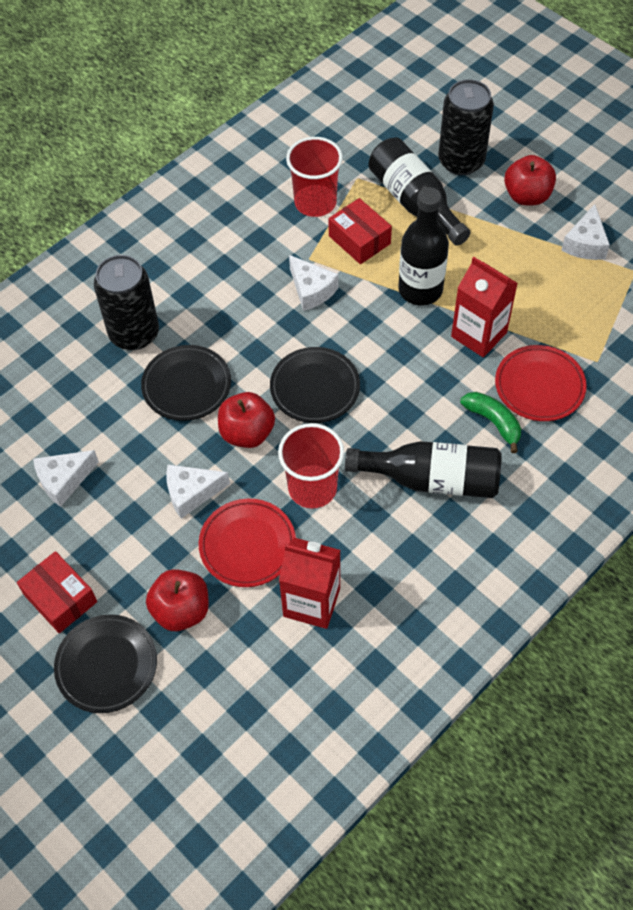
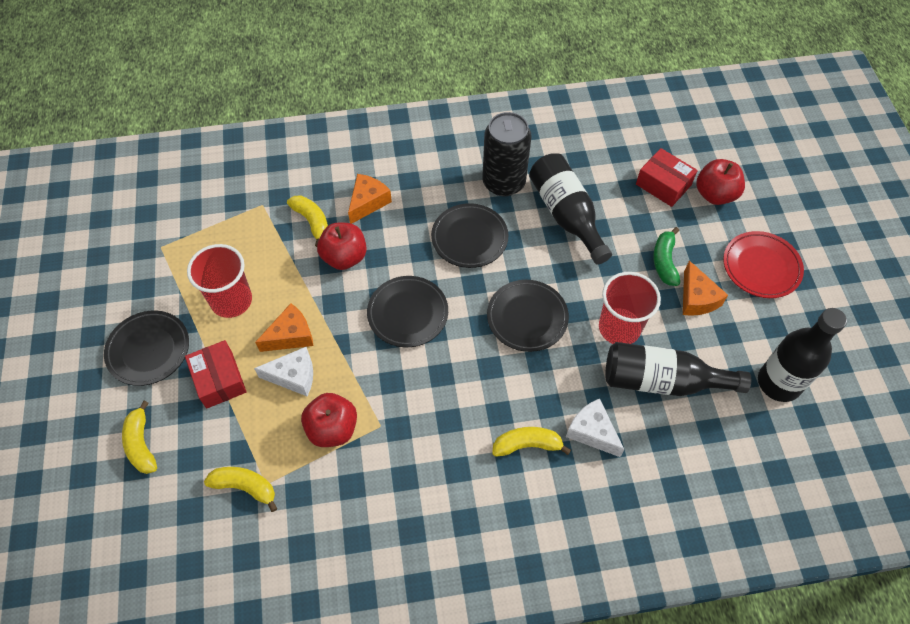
black can: 2 -> 1
black plate: 3 -> 4
orange cheese: 0 -> 3
red carton: 2 -> 0
red plate: 2 -> 1
white cheese: 4 -> 2
yellow banana: 0 -> 4

